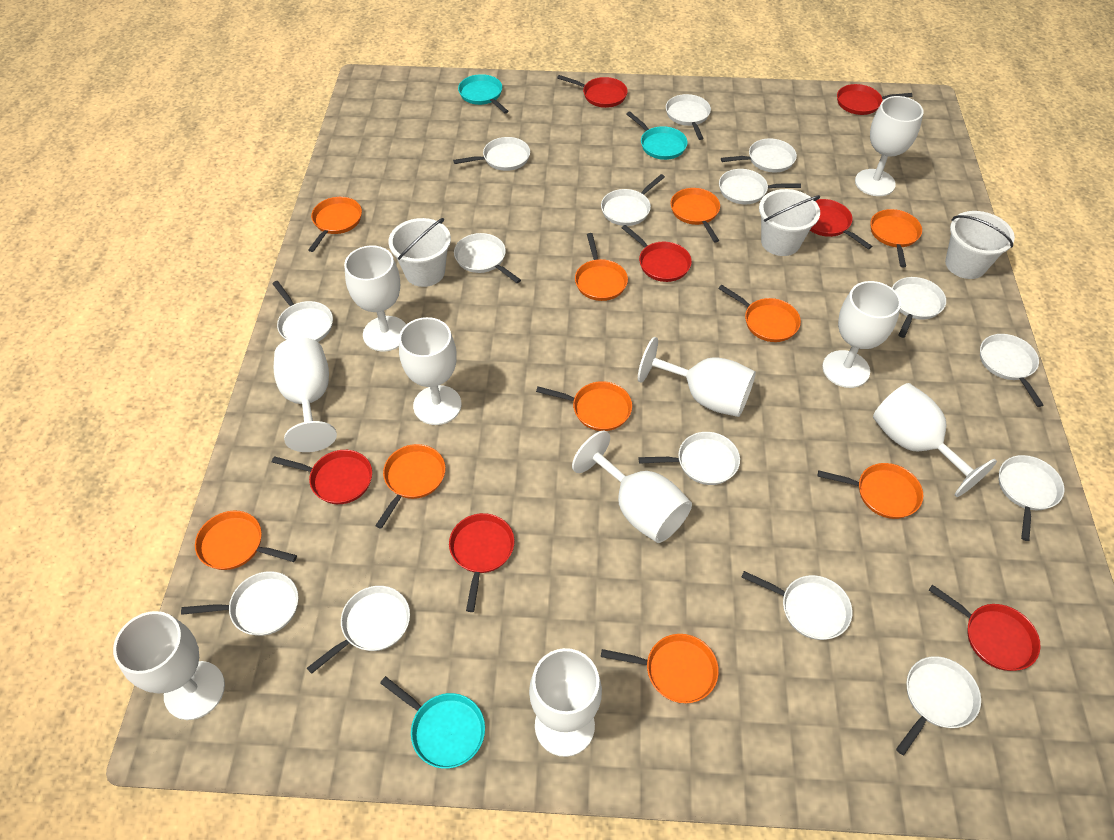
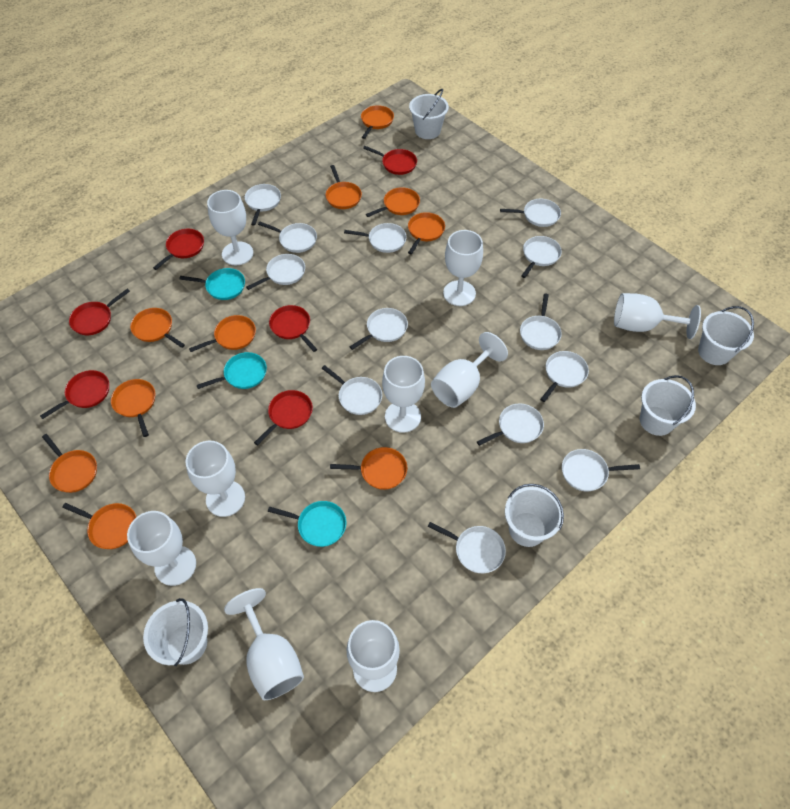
red pan: 7 -> 6
white bucket: 3 -> 5
white goblet: 10 -> 9
white pan: 15 -> 13

